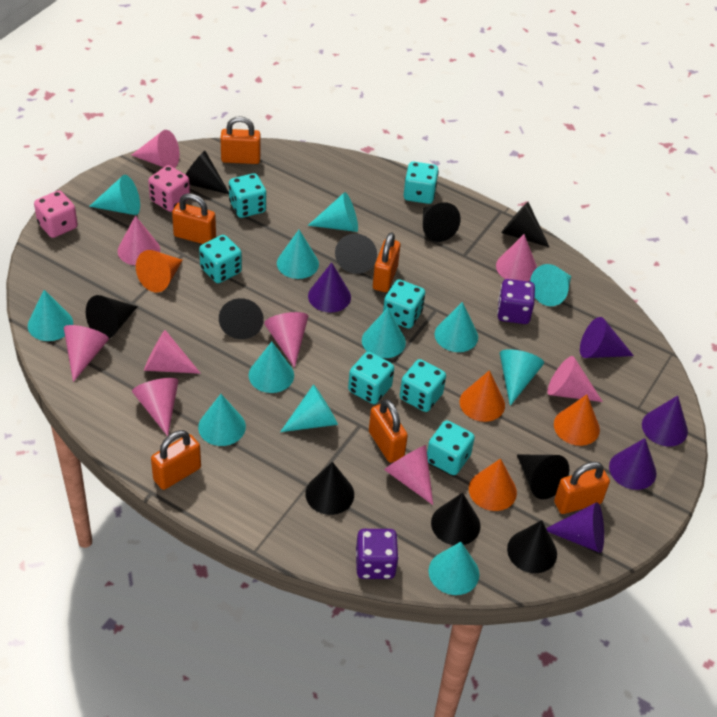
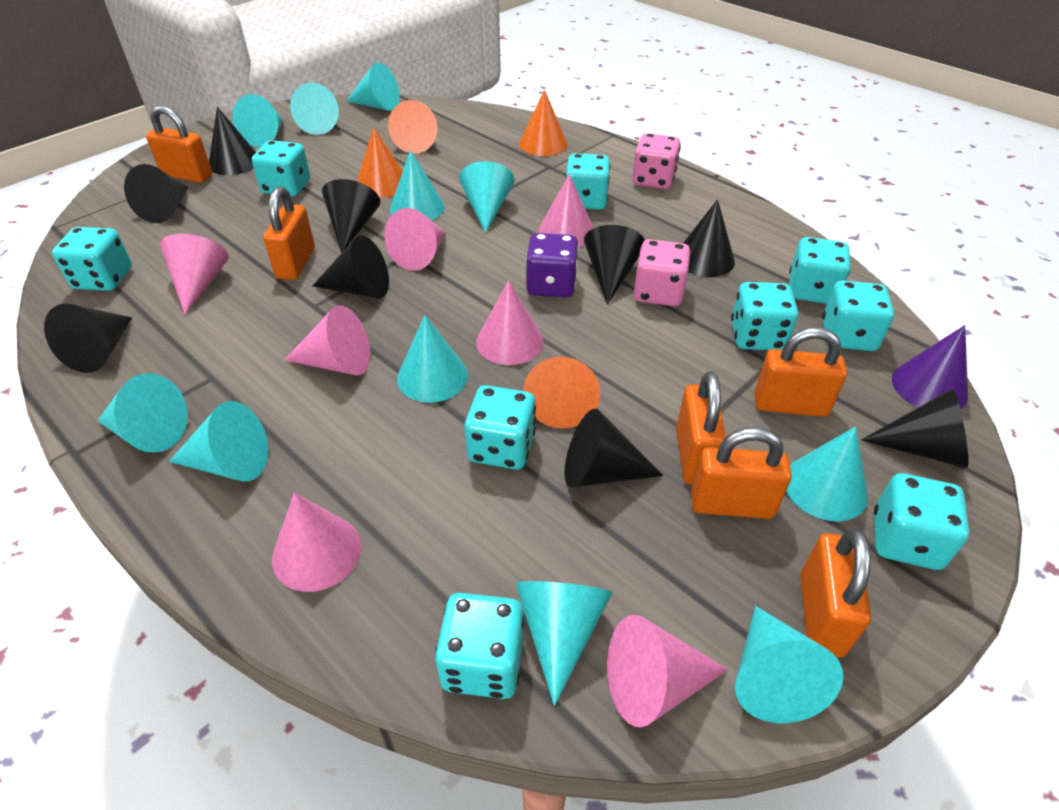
black cone: 10 -> 9
pink cone: 9 -> 7
purple cone: 5 -> 1
purple dice: 2 -> 1
turquoise cone: 12 -> 11
turquoise dice: 7 -> 9

